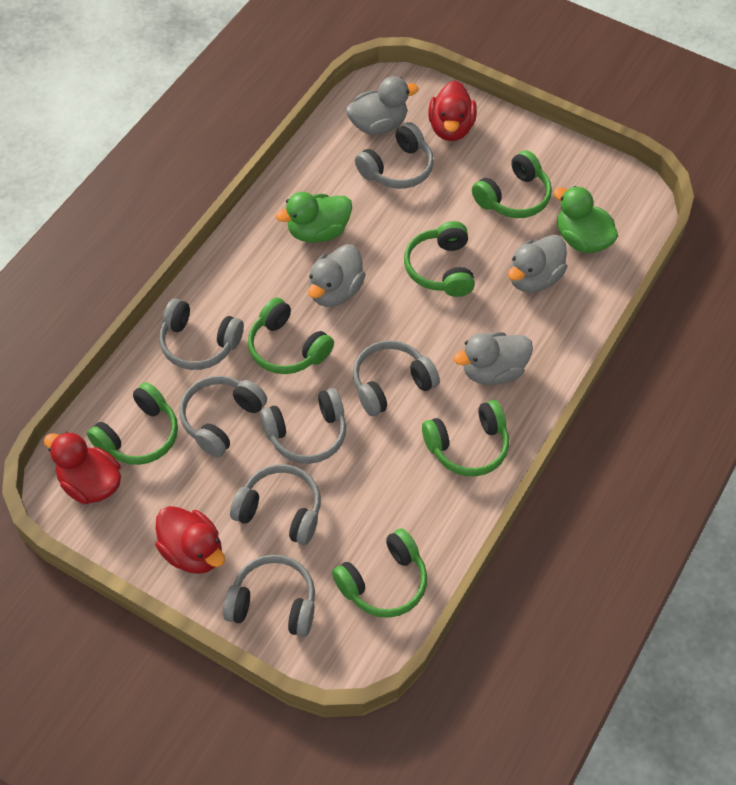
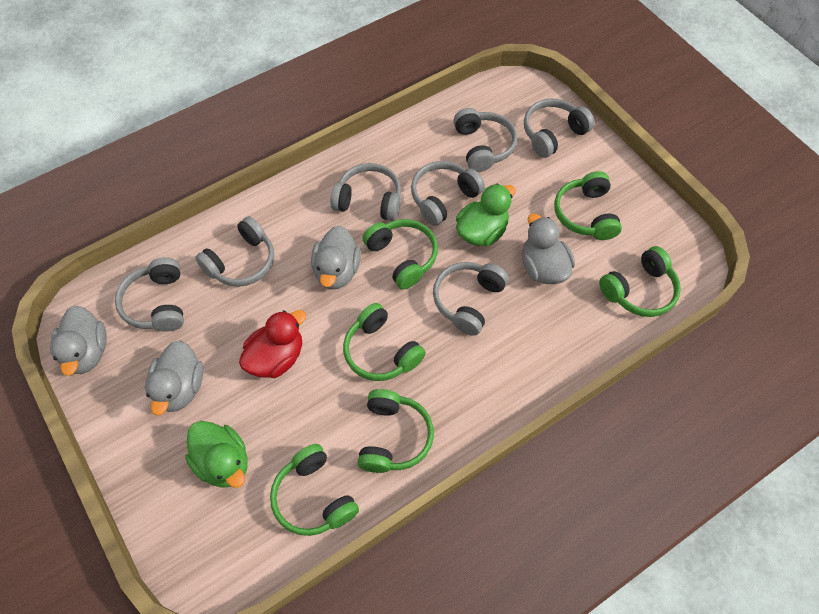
red duck: 3 -> 1

